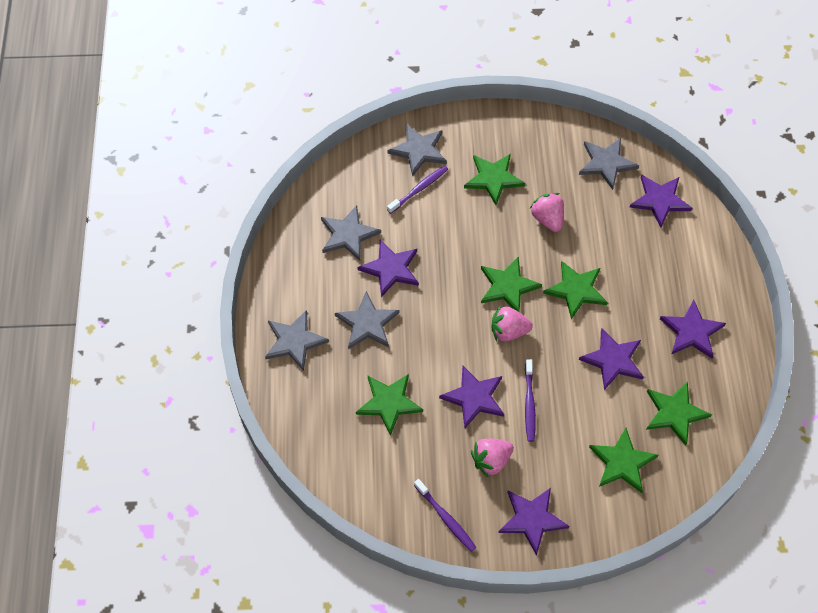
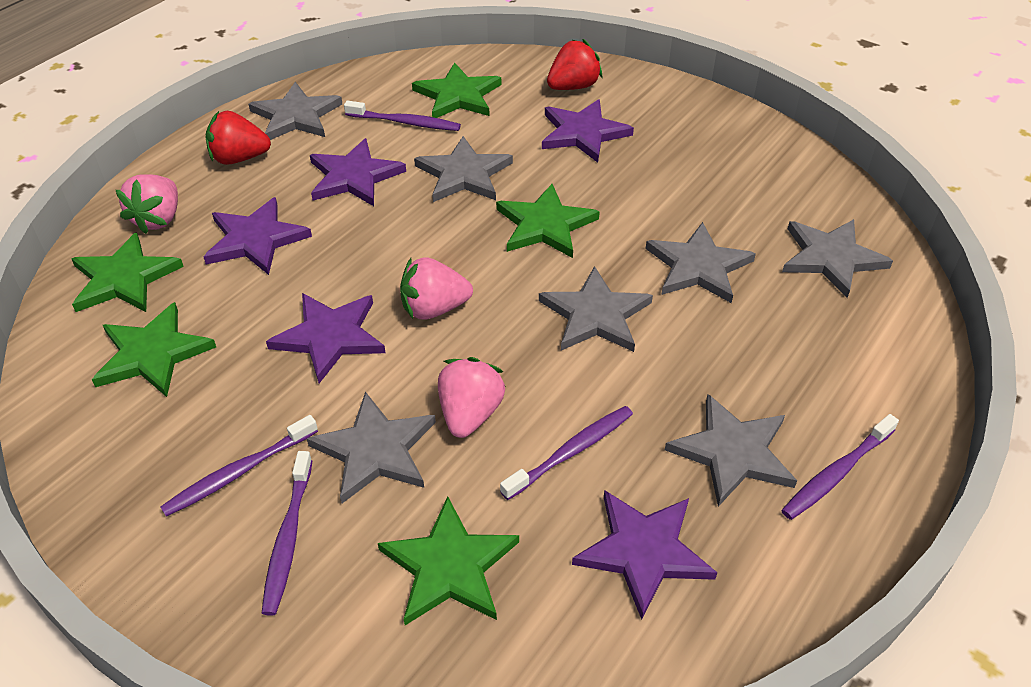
green star: 6 -> 5
grey star: 5 -> 7
purple star: 6 -> 5
purple toothbrush: 3 -> 5
red strawberry: 0 -> 2

